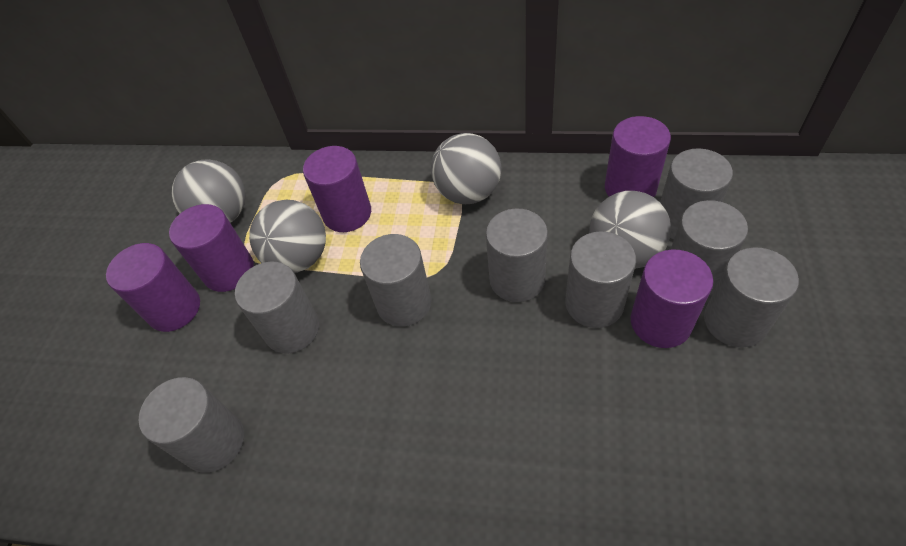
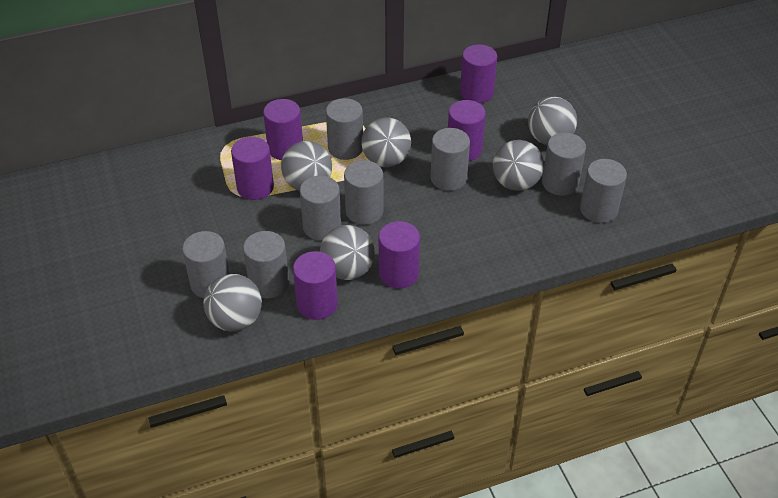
grey ball: 4 -> 6
purple cylinder: 5 -> 6

